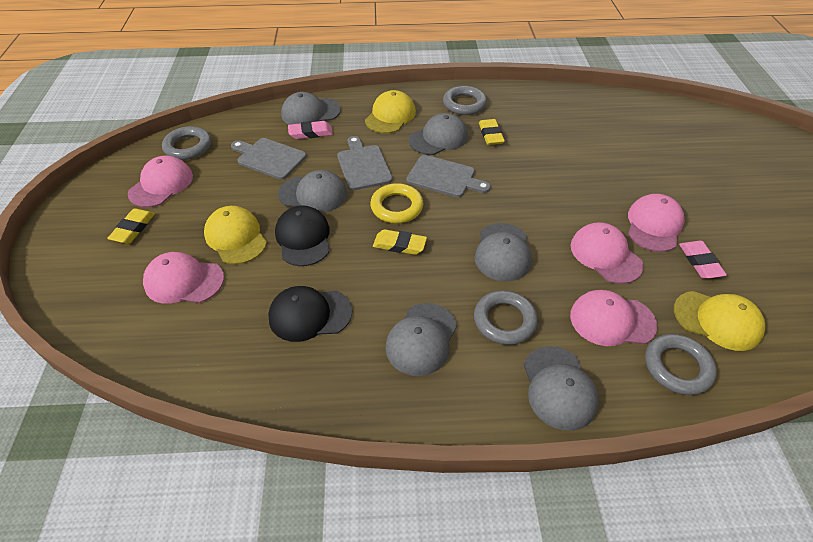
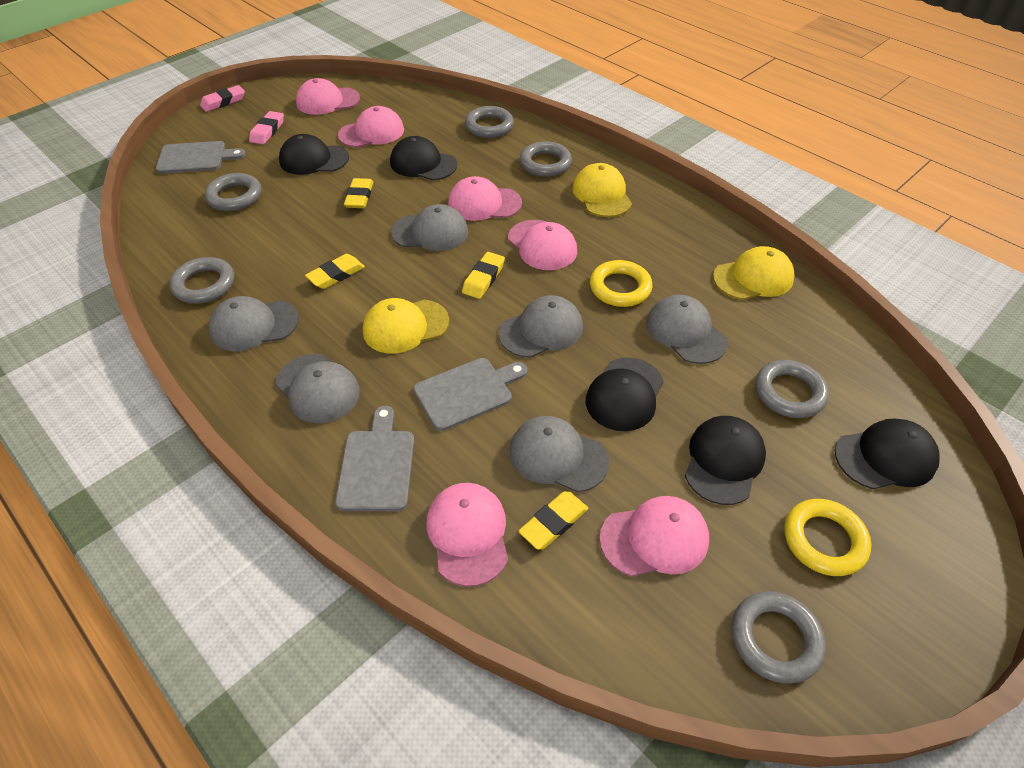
black cap: 2 -> 5
grey ring: 4 -> 6
pink cap: 5 -> 6
yellow eraser: 3 -> 4
yellow ring: 1 -> 2

